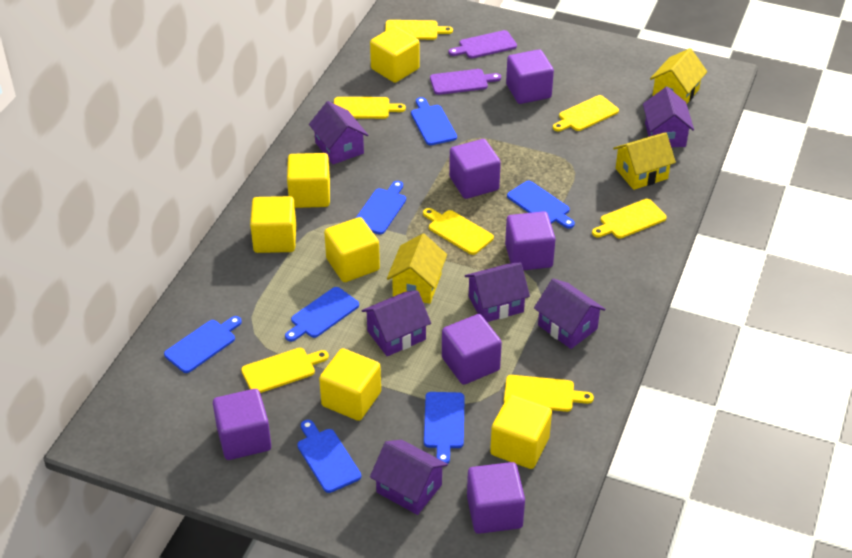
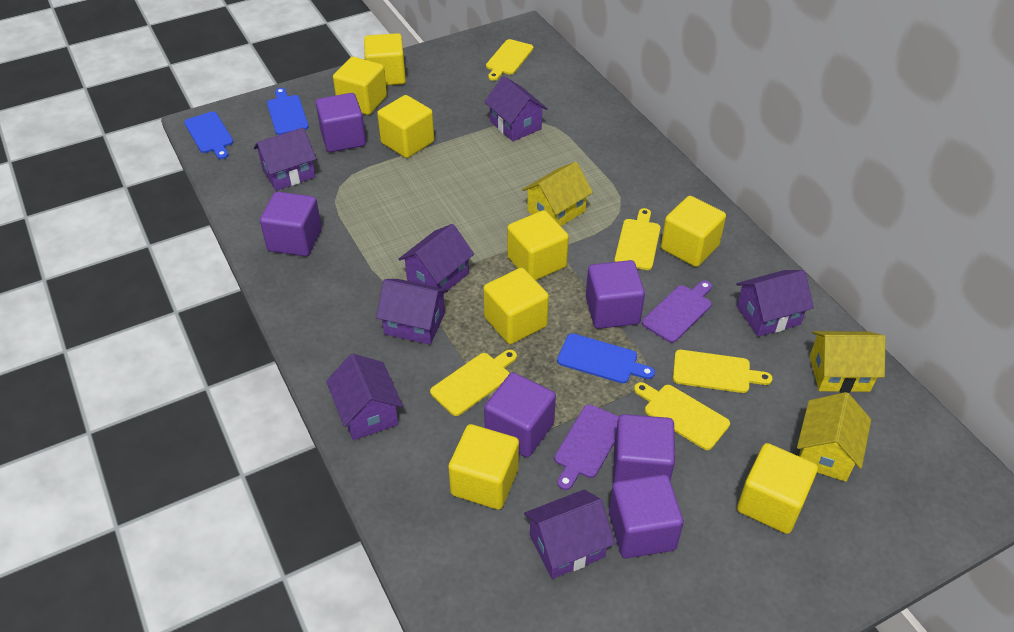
blue cutting board: 7 -> 3
purple house: 6 -> 7
yellow cube: 6 -> 8
yellow cutting board: 7 -> 5

